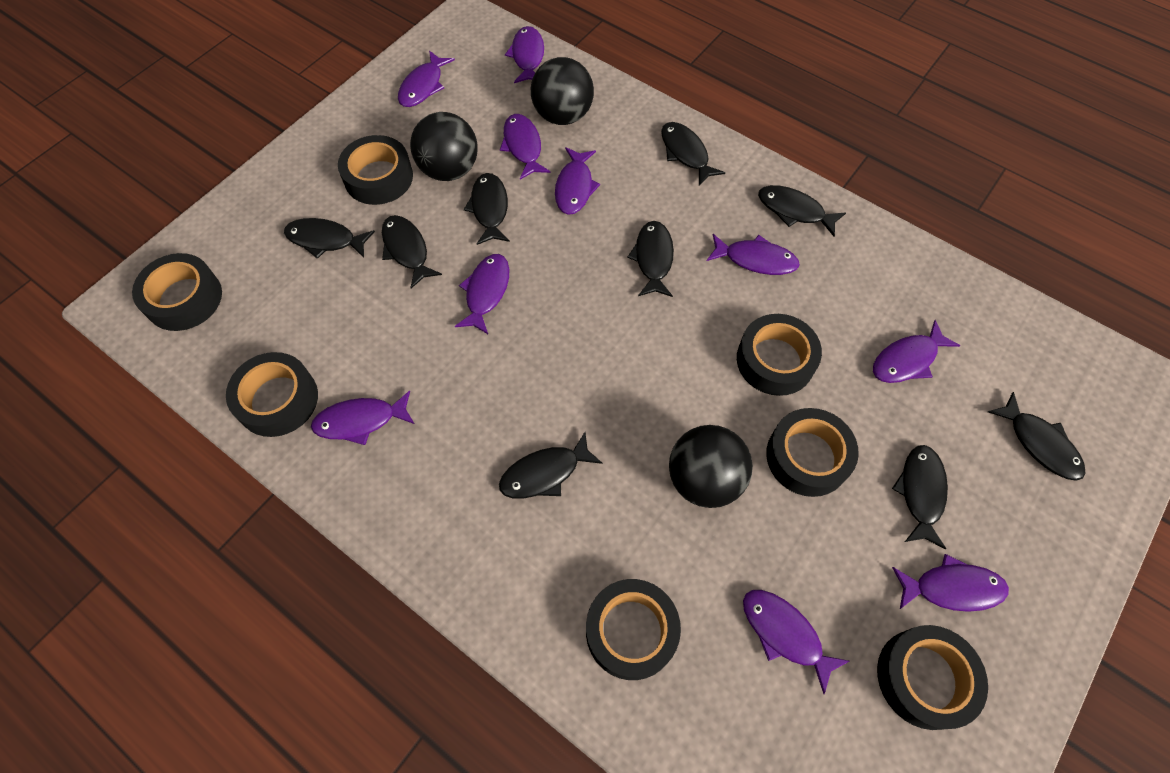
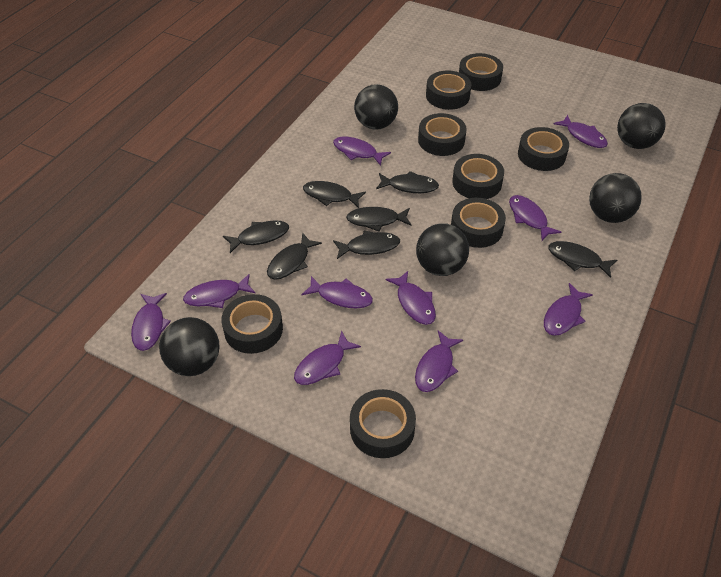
black ball: 3 -> 5
black fish: 9 -> 7
black tape: 7 -> 8

